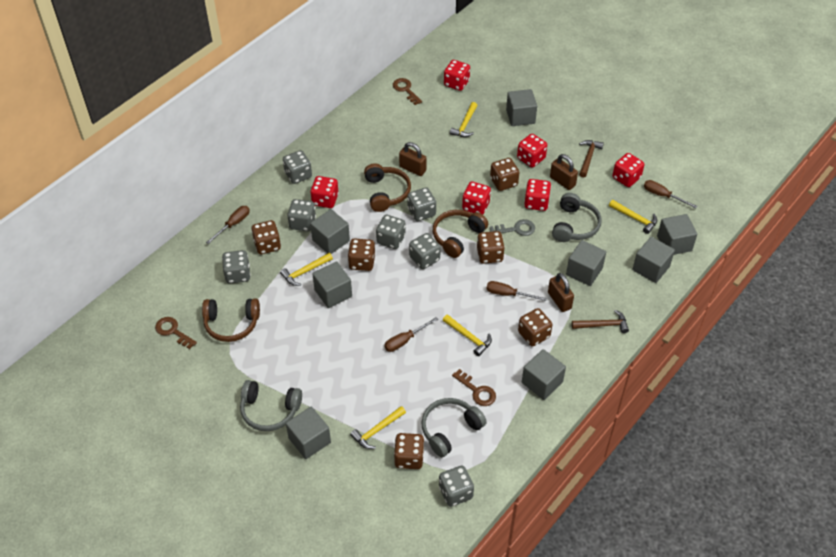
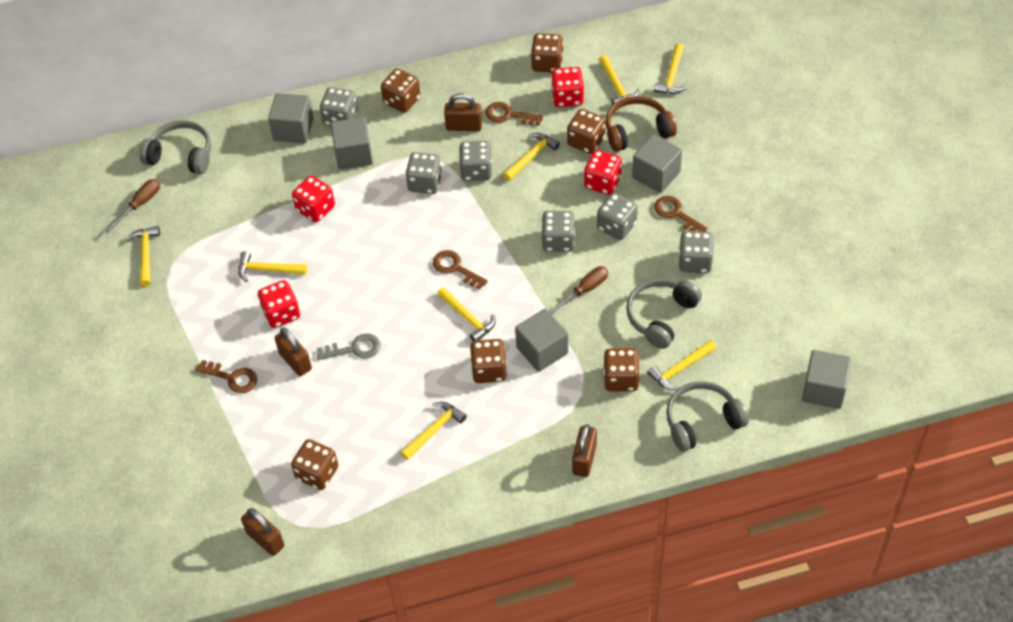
brown hammer: 2 -> 0
brown headphones: 3 -> 1
brown key: 3 -> 4
brown padlock: 3 -> 4
brown screwdriver: 4 -> 2
grey cube: 8 -> 5
grey dice: 7 -> 6
red dice: 6 -> 4
yellow hammer: 5 -> 8

